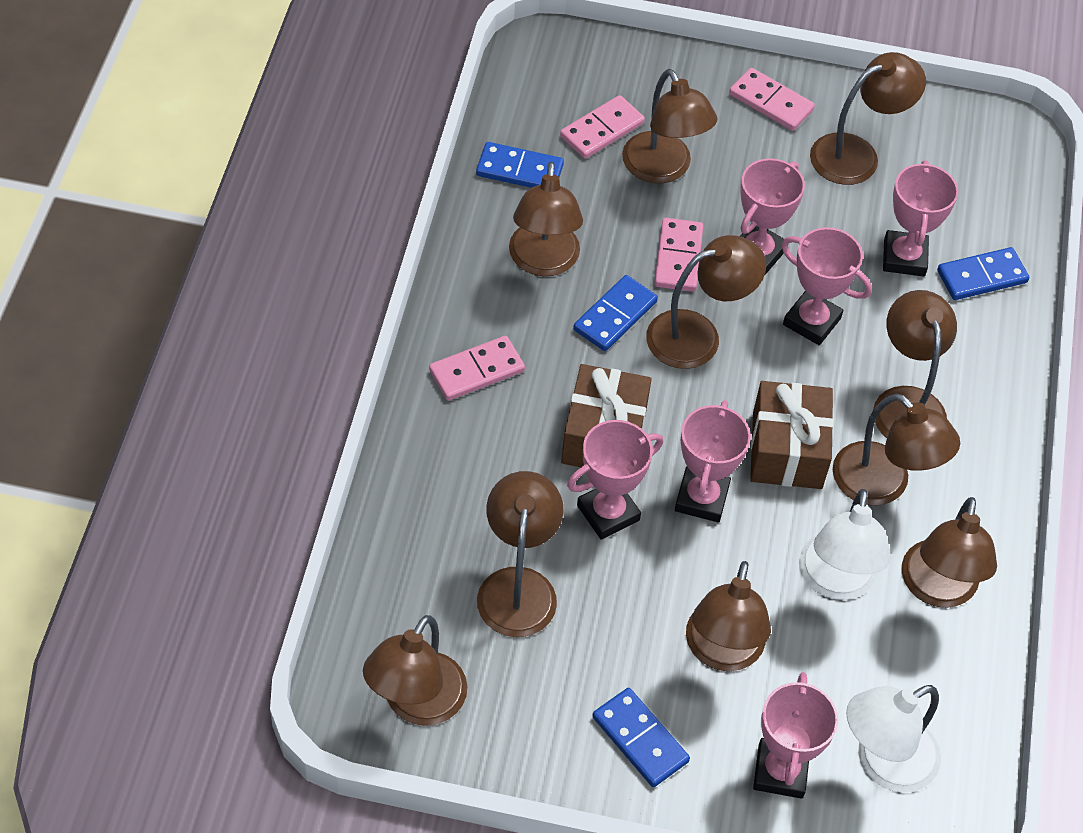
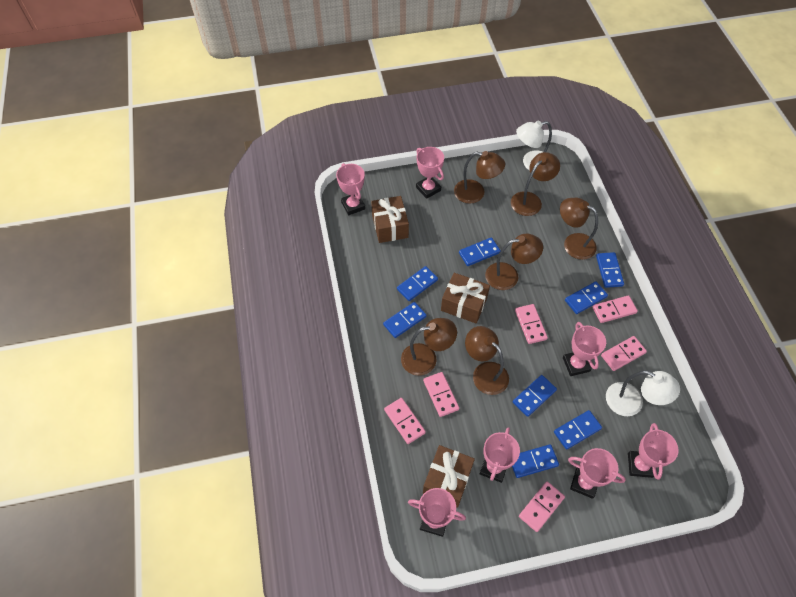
blue domino: 4 -> 8
brown gift: 2 -> 3
brown lamp: 10 -> 6
pink domino: 4 -> 6
pink trophy: 6 -> 7

